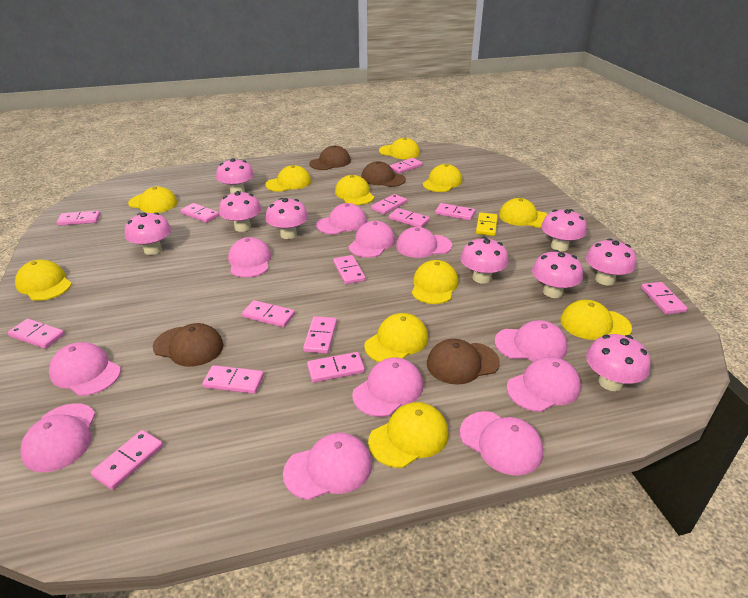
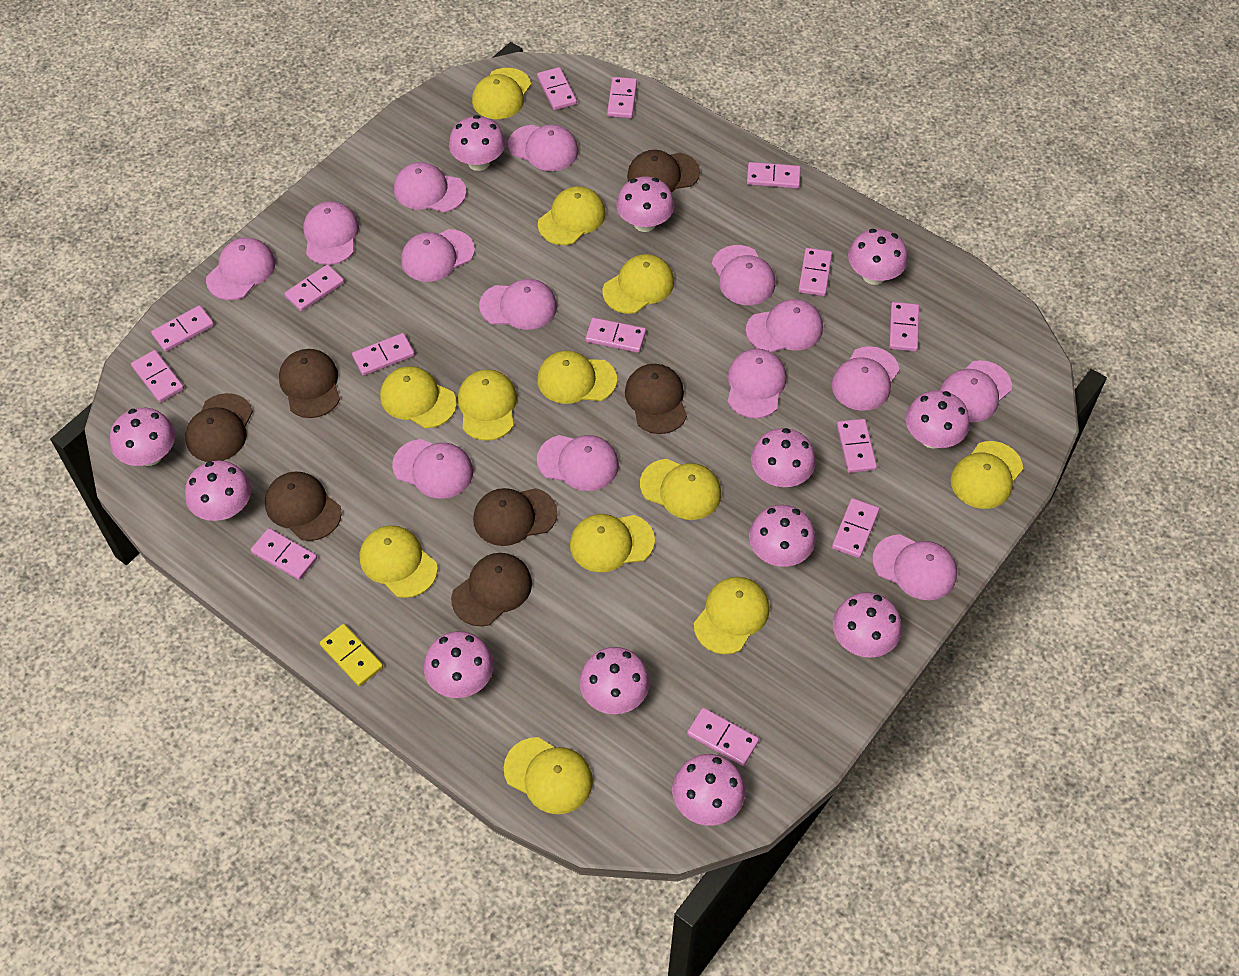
brown cap: 4 -> 7
pink cap: 11 -> 14
pink mushroom: 9 -> 12
yellow cap: 11 -> 12

